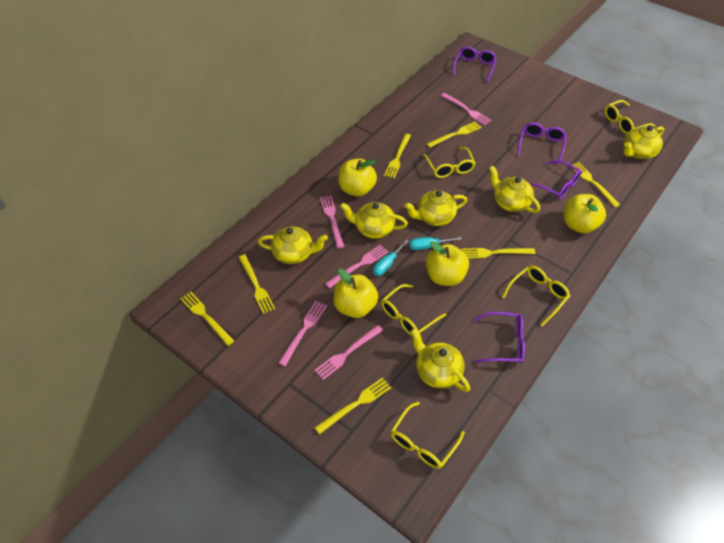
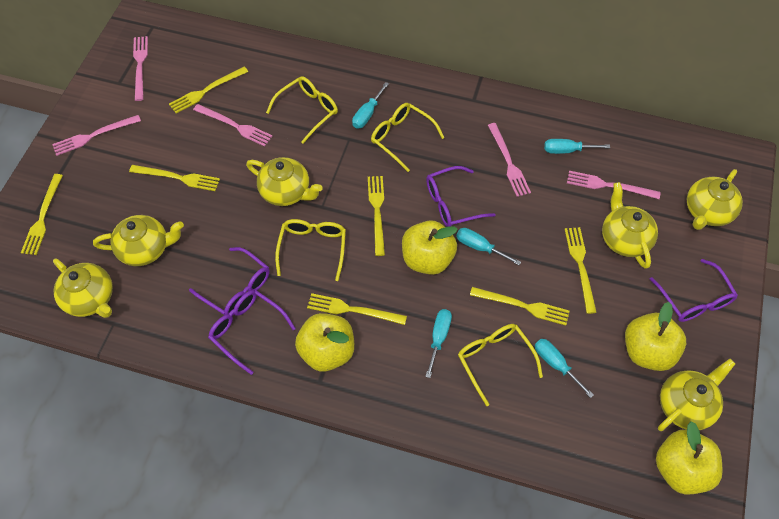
turquoise screwdriver: 2 -> 5
yellow glasses: 5 -> 4

